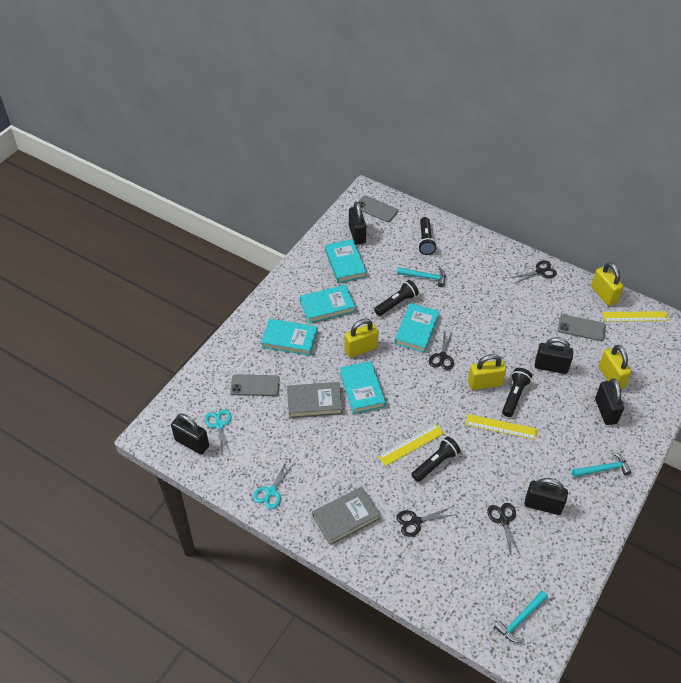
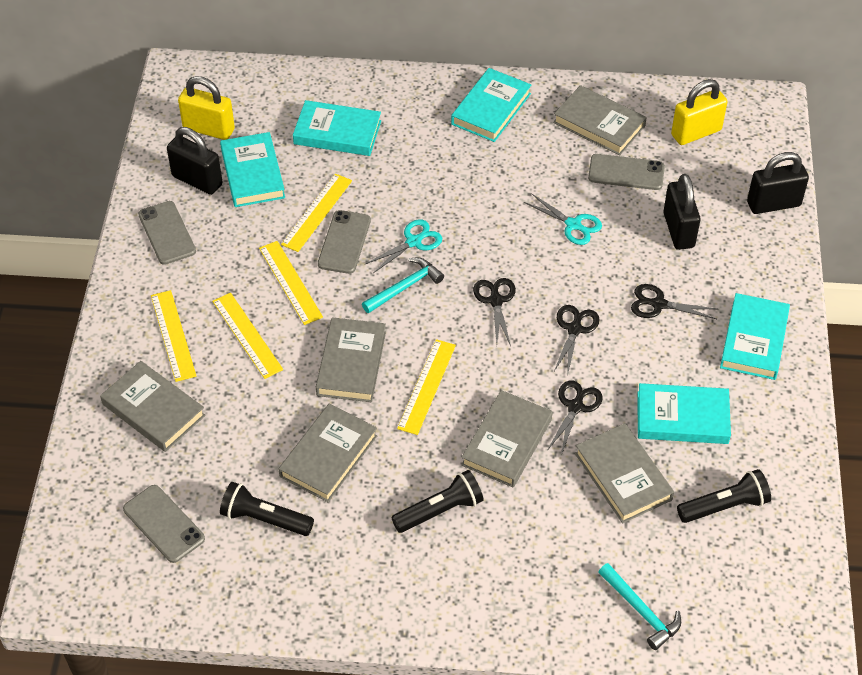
black flashlight: 4 -> 3
black padlock: 5 -> 3
grey book: 2 -> 6
grey phone: 3 -> 4
turquoise hammer: 3 -> 2
yellow padlock: 4 -> 2
yellow ruler: 3 -> 5

